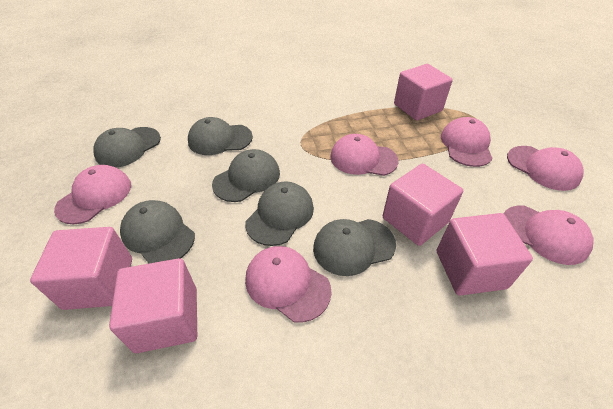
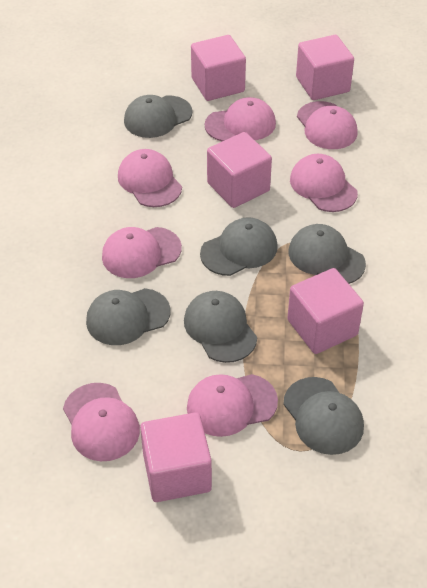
pink cap: 6 -> 7

